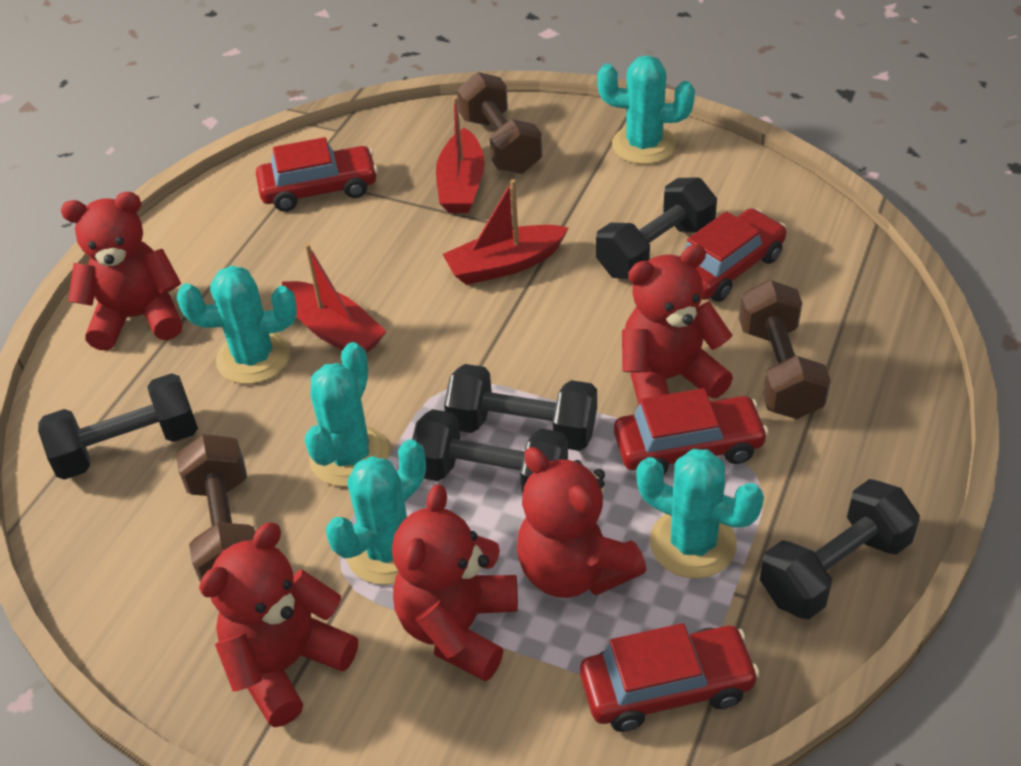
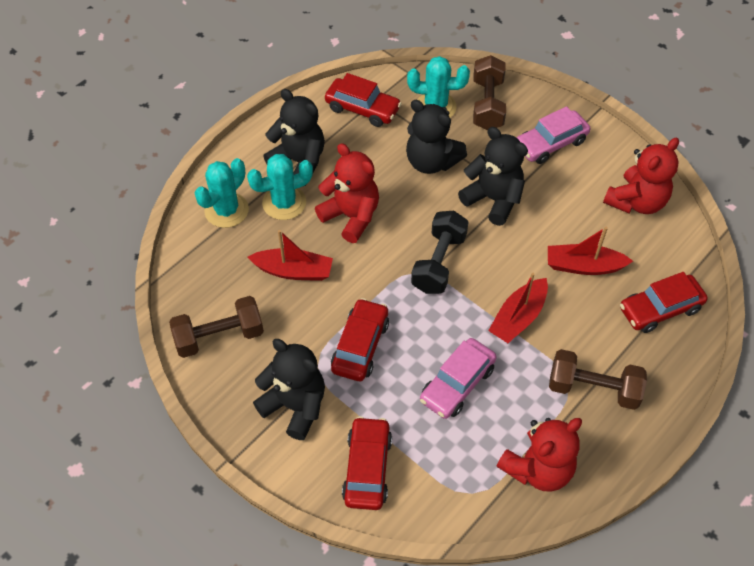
black dumbbell: 5 -> 1
black teddy bear: 0 -> 4
pink car: 0 -> 2
red teddy bear: 5 -> 3
turquoise cactus: 5 -> 3

